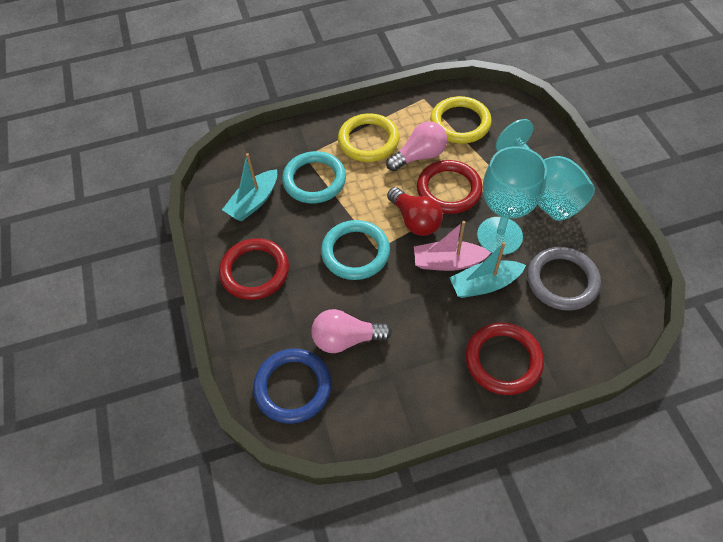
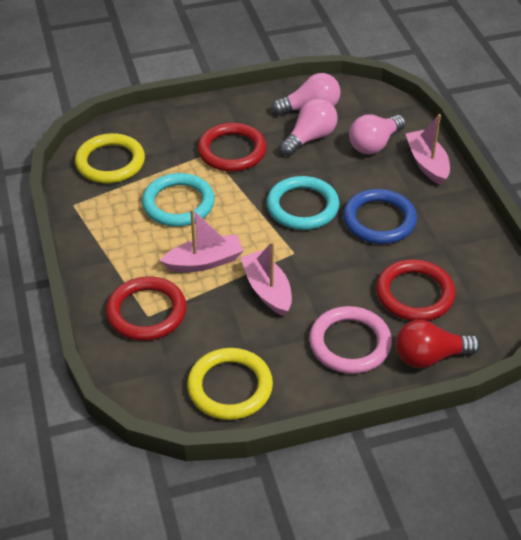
grey ring: 1 -> 0
pink boat: 1 -> 3
pink light bulb: 2 -> 3
pink ring: 0 -> 1
turquoise boat: 2 -> 0
turquoise goblet: 2 -> 0

